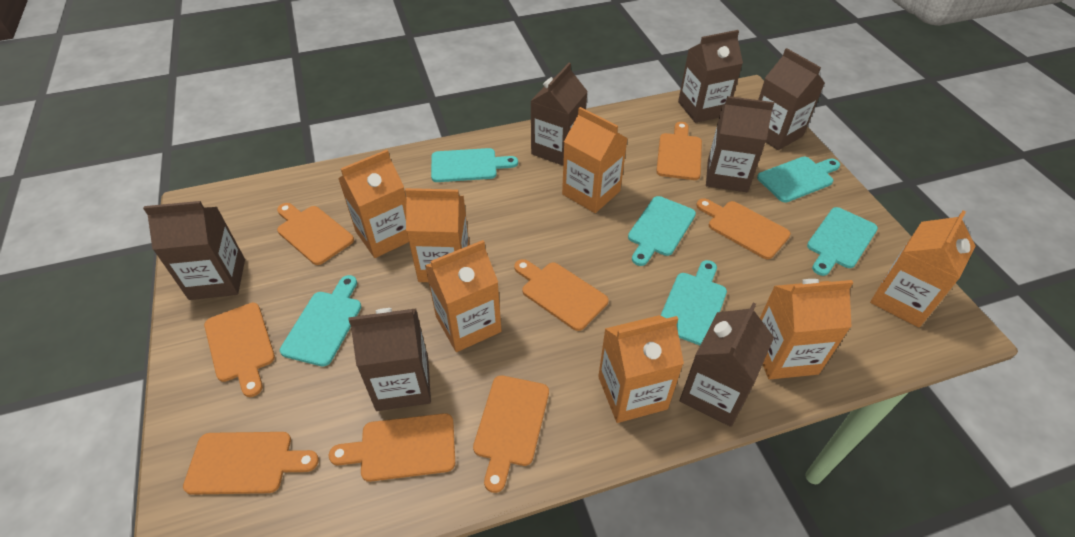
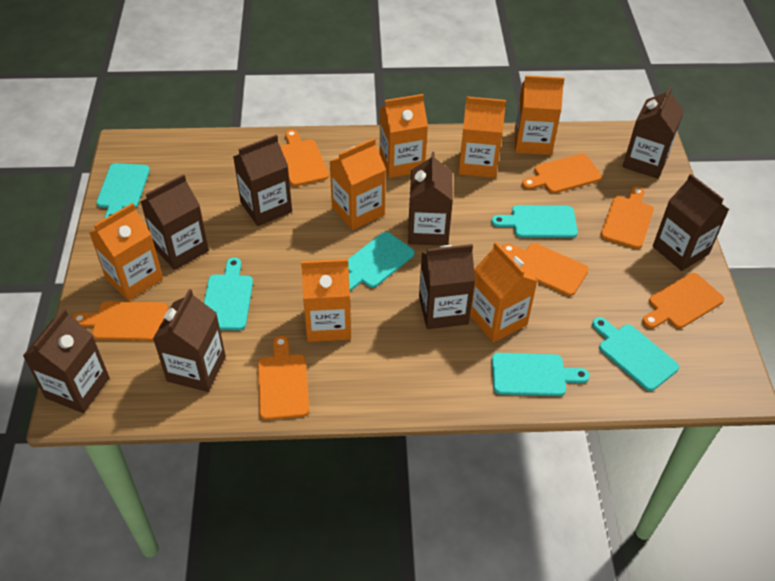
brown carton: 7 -> 8
orange cutting board: 8 -> 7

